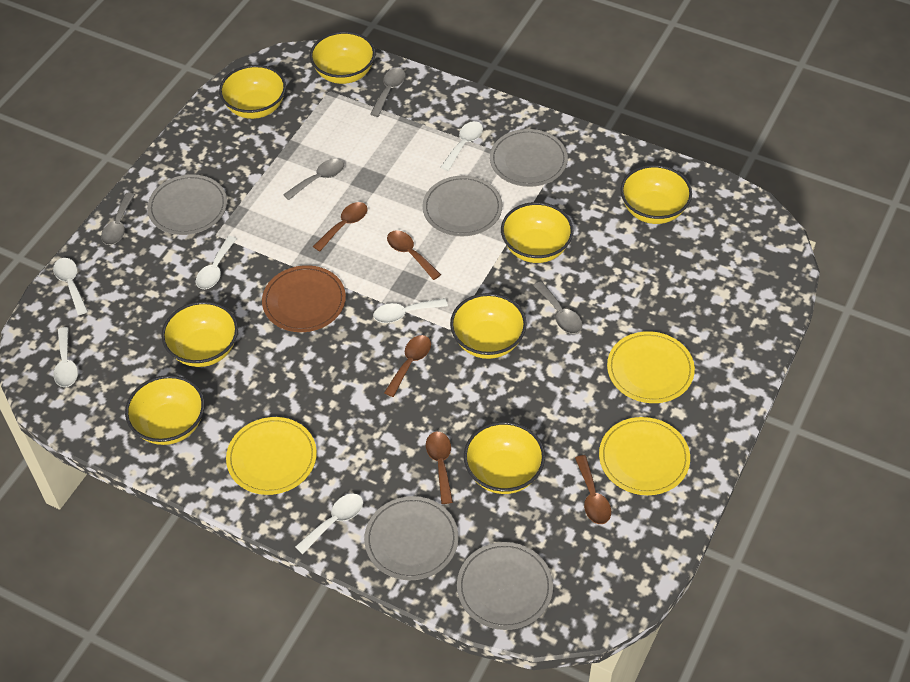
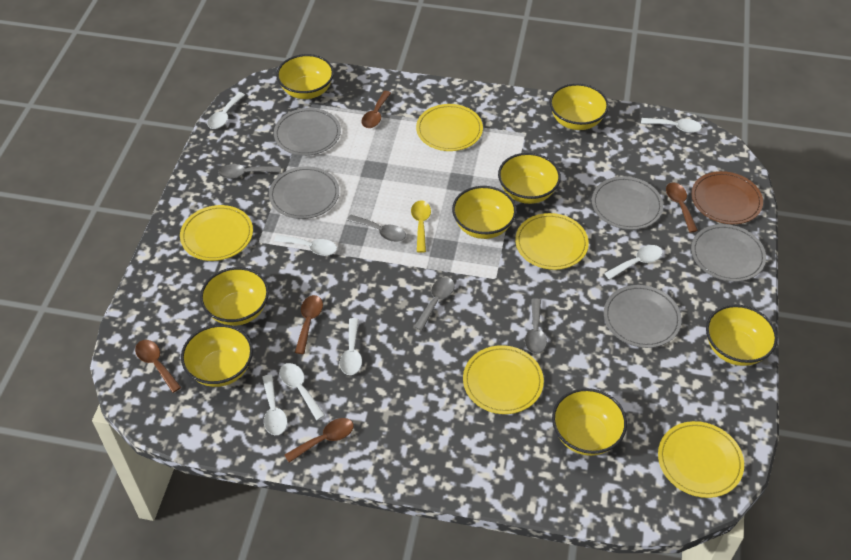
white spoon: 6 -> 7
yellow plate: 3 -> 5
yellow spoon: 0 -> 1

